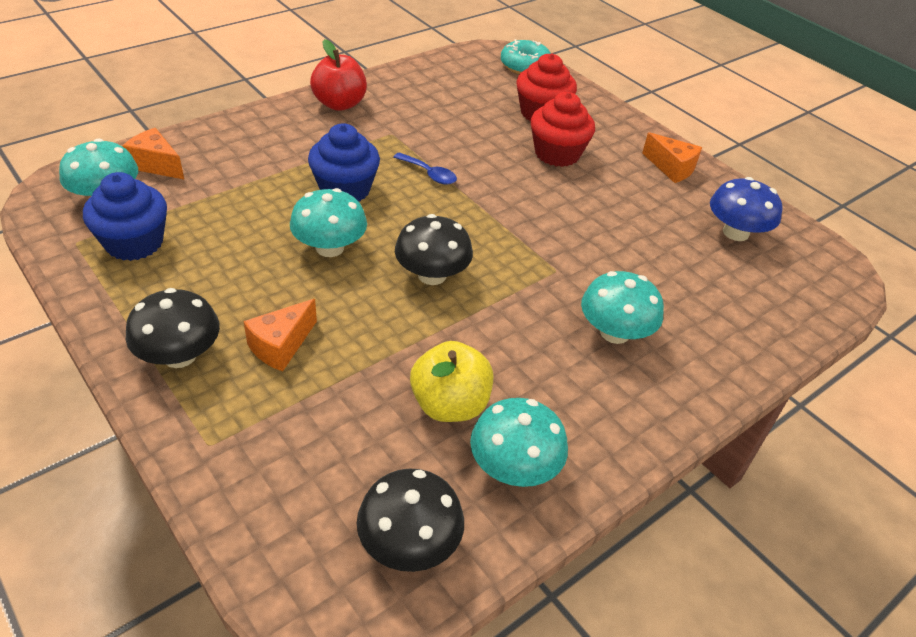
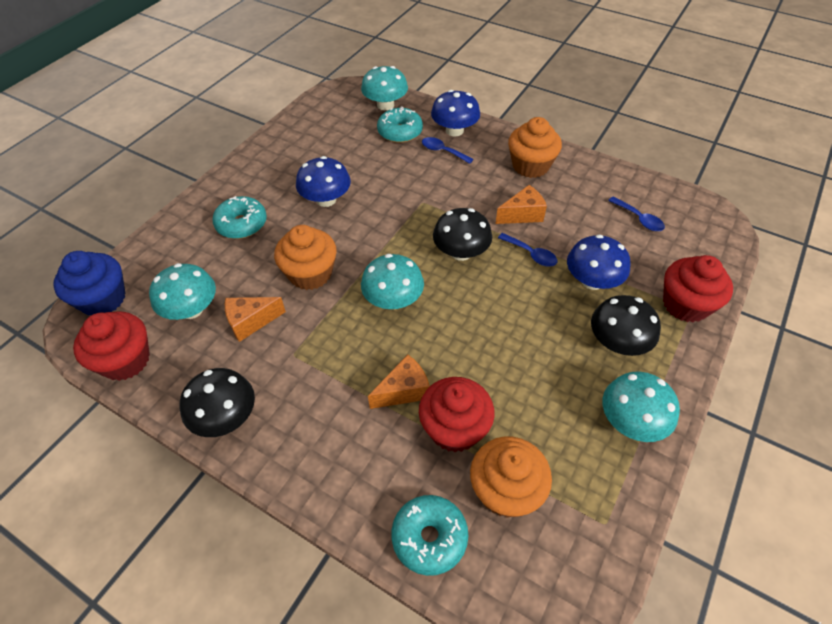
blue cupcake: 2 -> 1
blue mushroom: 1 -> 3
blue spoon: 1 -> 3
orange cupcake: 0 -> 3
red apple: 1 -> 0
red cupcake: 2 -> 3
turquoise donut: 1 -> 3
yellow apple: 1 -> 0

